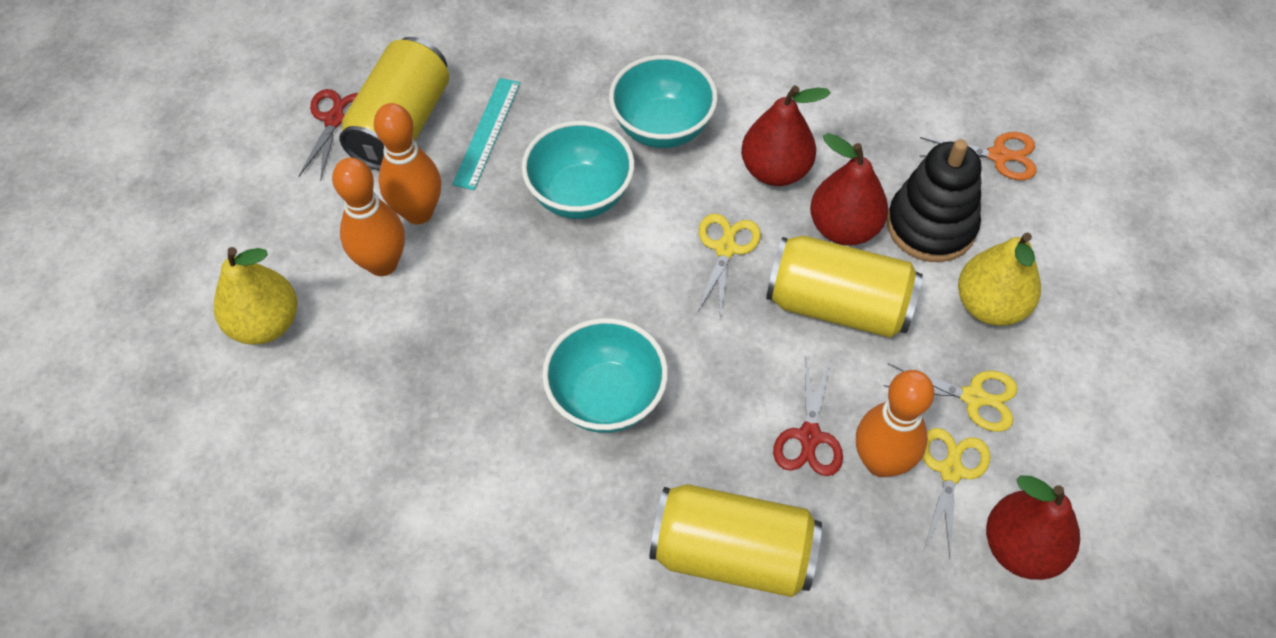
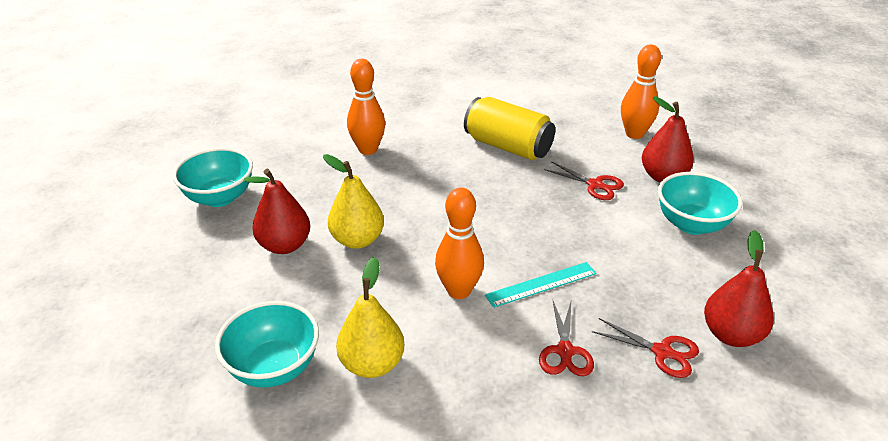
black stacking toy: 1 -> 0
orange scissors: 1 -> 0
red scissors: 2 -> 3
yellow can: 3 -> 1
yellow scissors: 3 -> 0

